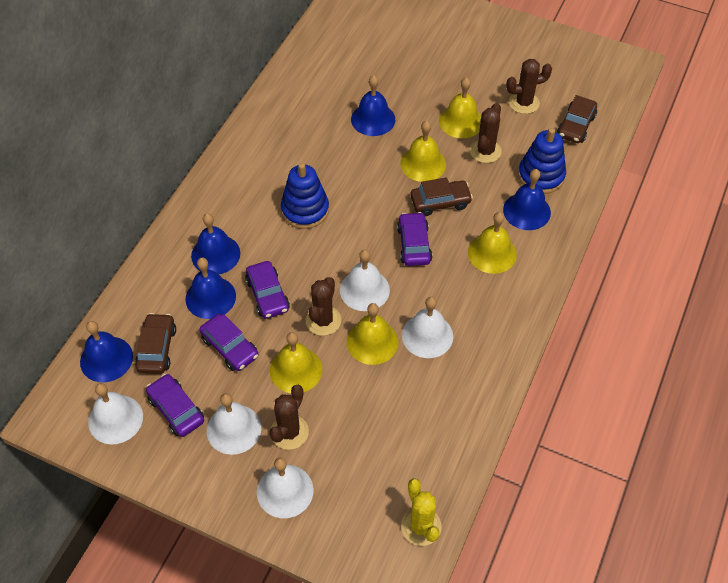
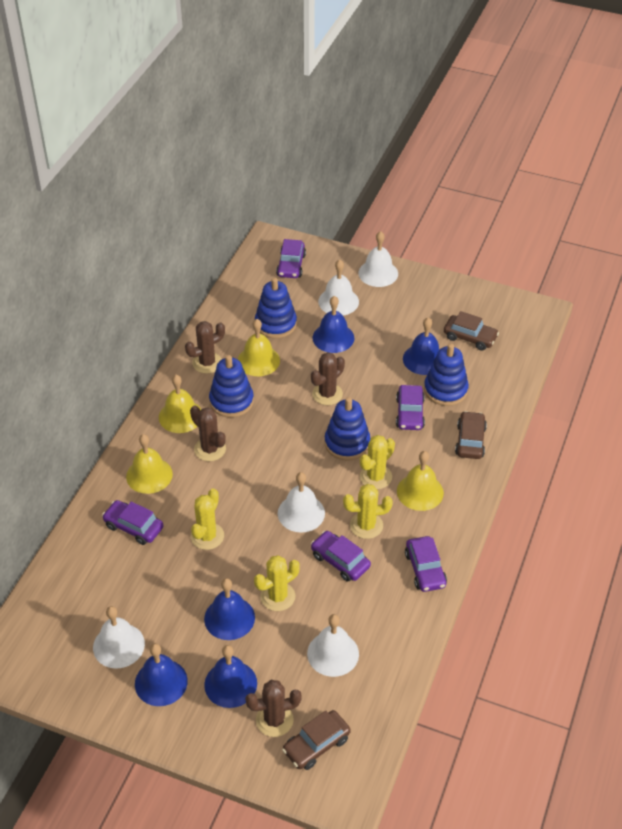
blue stacking toy: 2 -> 4
purple car: 4 -> 5
yellow bell: 5 -> 4
yellow cactus: 1 -> 4

